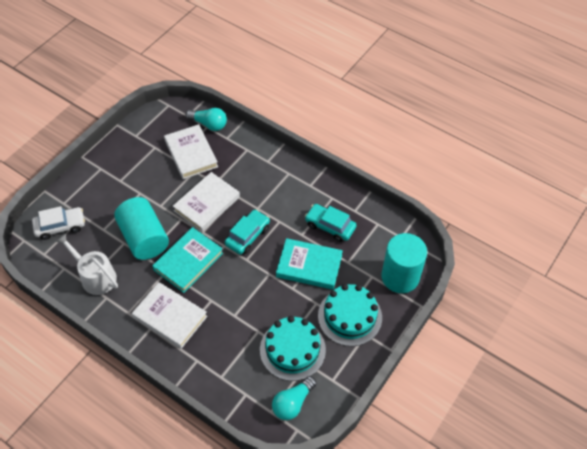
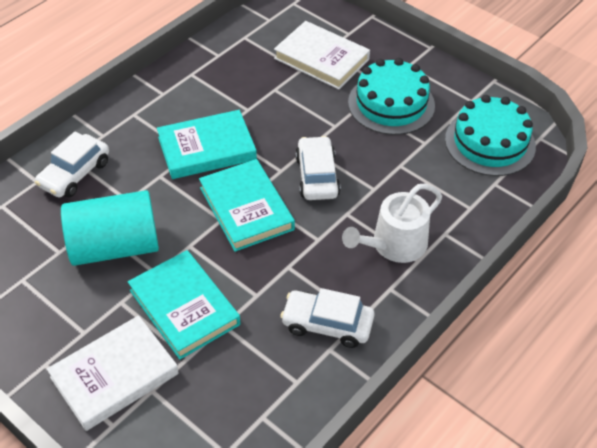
turquoise book: 2 -> 3
turquoise car: 2 -> 0
turquoise cylinder: 2 -> 1
turquoise light bulb: 2 -> 0
white book: 3 -> 2
white car: 1 -> 3

